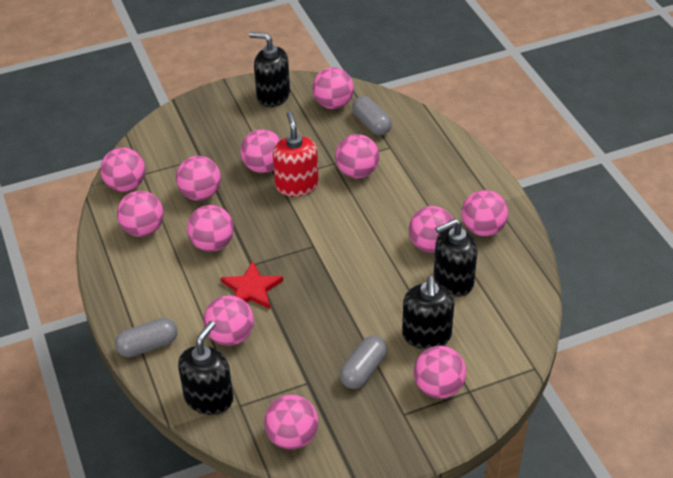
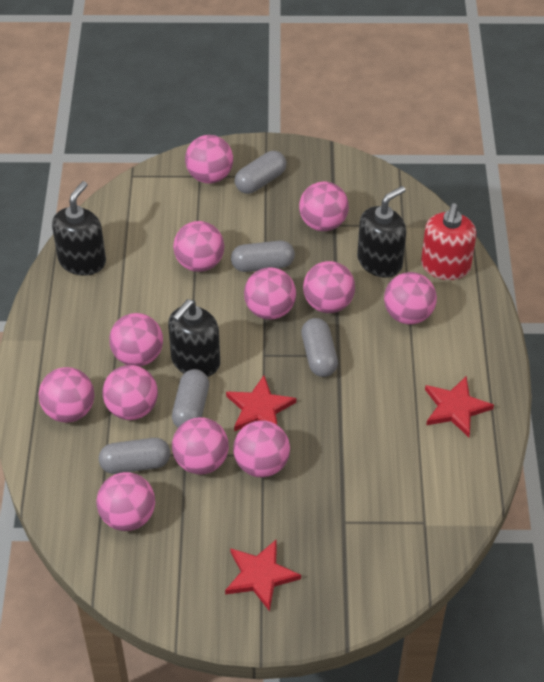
black soap dispenser: 4 -> 3
grey capsule: 3 -> 5
red star: 1 -> 3

